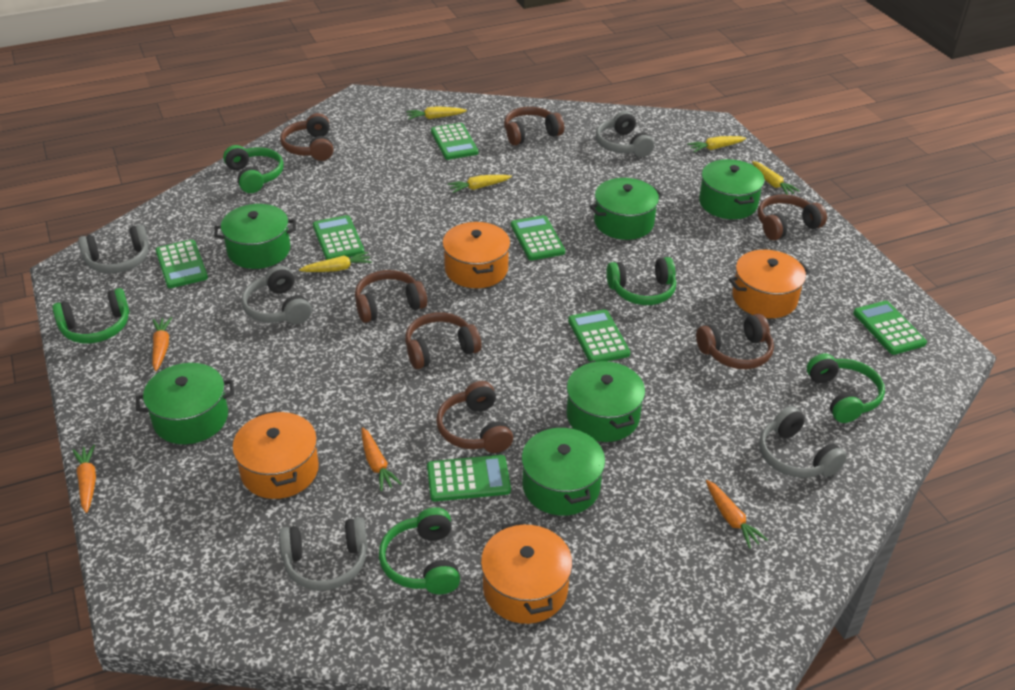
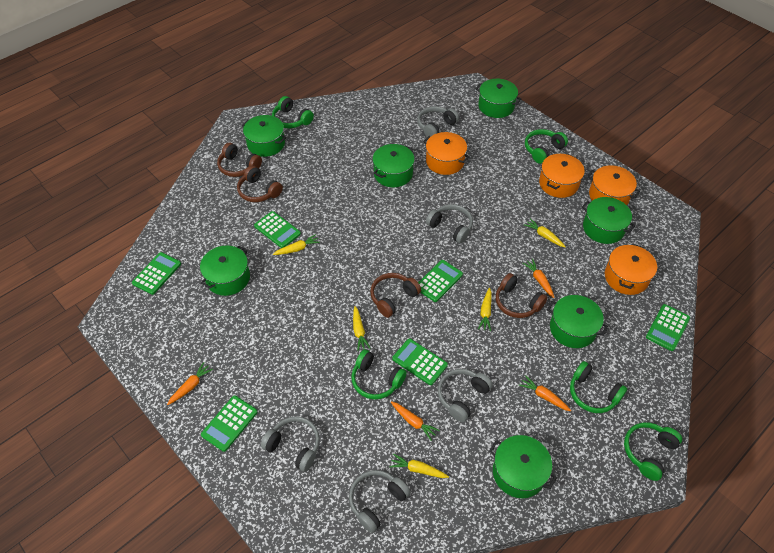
brown headphones: 7 -> 4
green calculator: 7 -> 6
green pot: 6 -> 7

